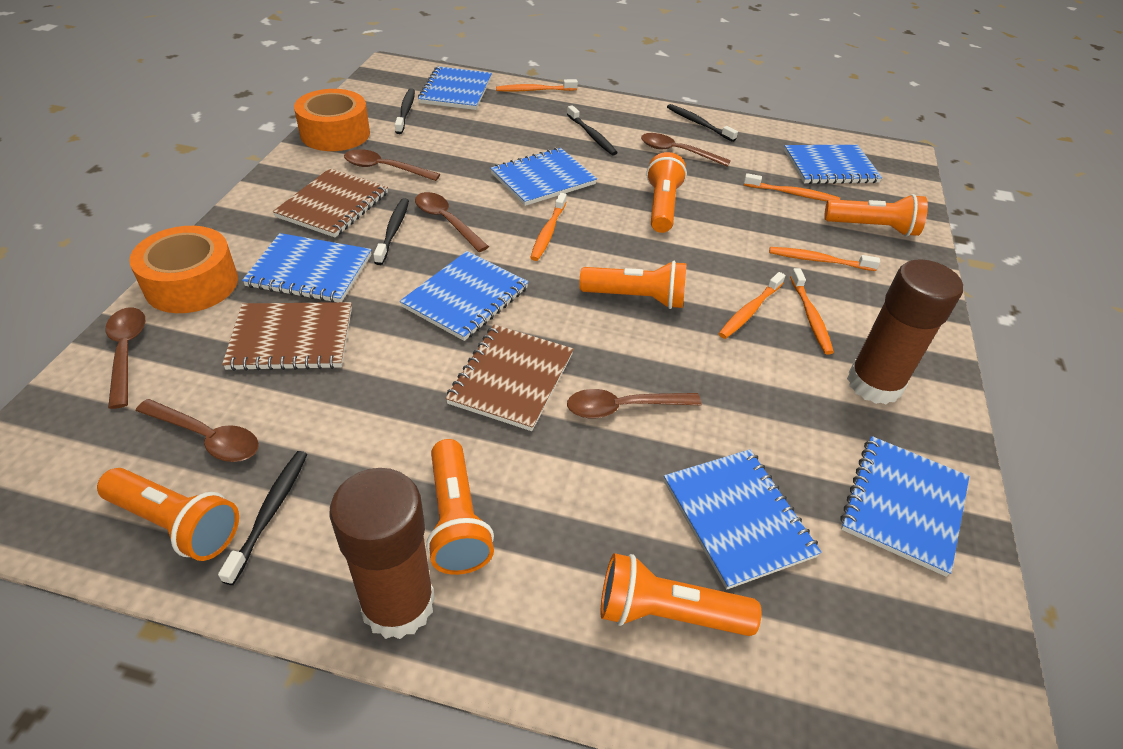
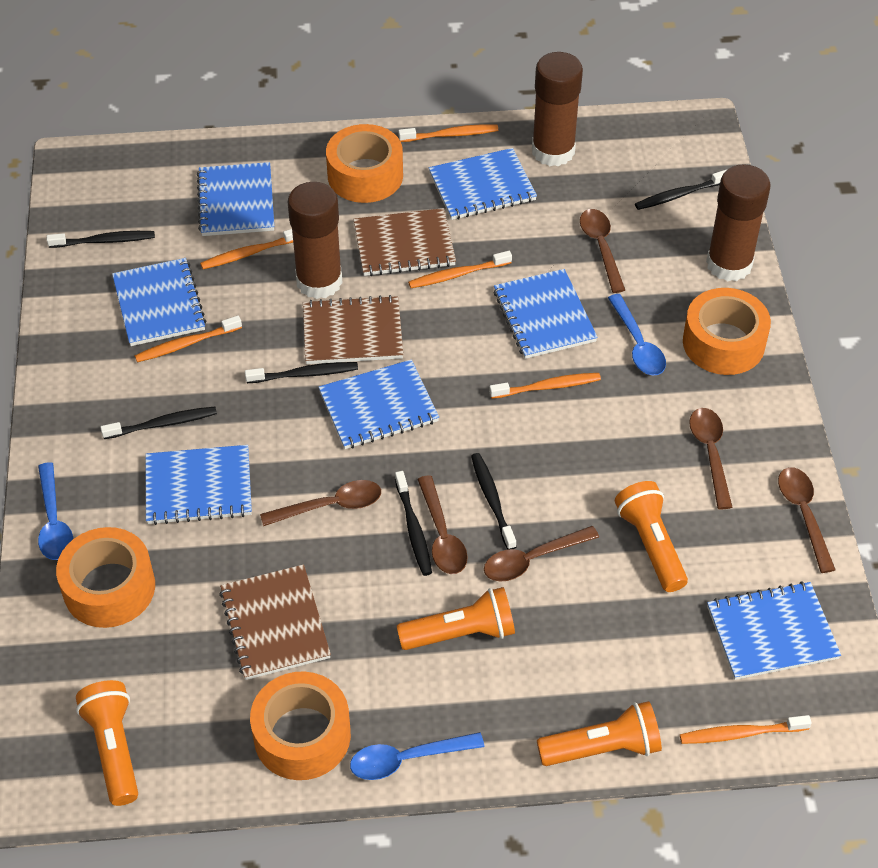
black toothbrush: 5 -> 6
blue spoon: 0 -> 3
brown glue stick: 2 -> 3
orange flashlight: 6 -> 4
orange tape: 2 -> 4

